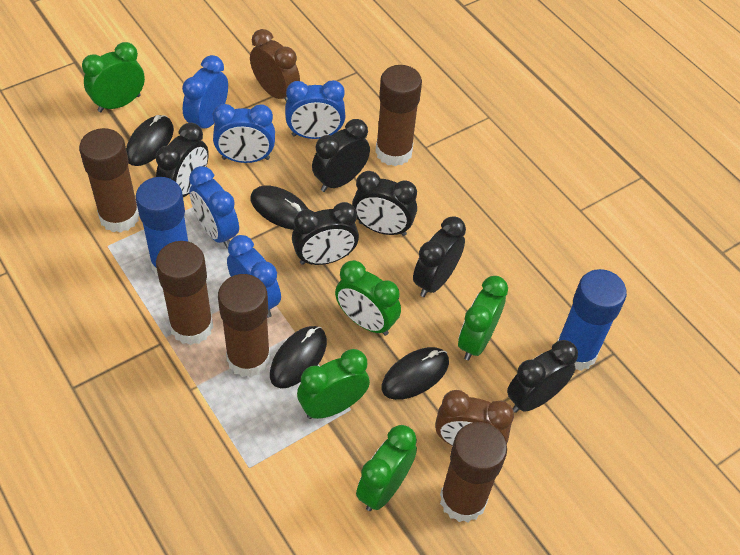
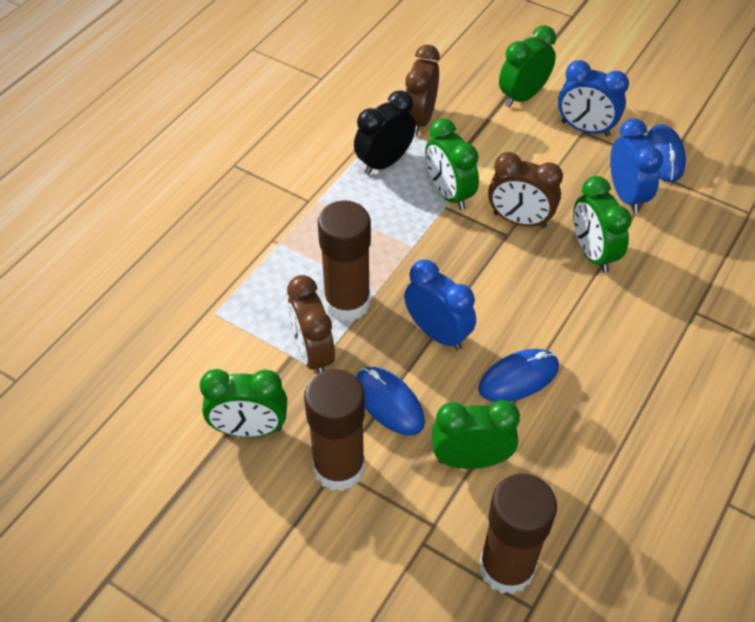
black clock: 6 -> 1
black mouse: 4 -> 0
blue clock: 5 -> 3
blue glue stick: 2 -> 0
blue mouse: 0 -> 3
brown clock: 2 -> 3
brown glue stick: 5 -> 3

